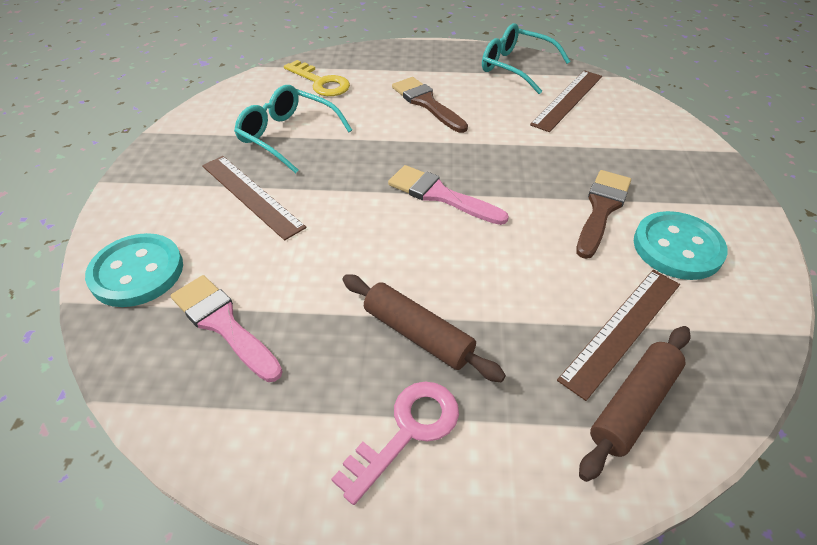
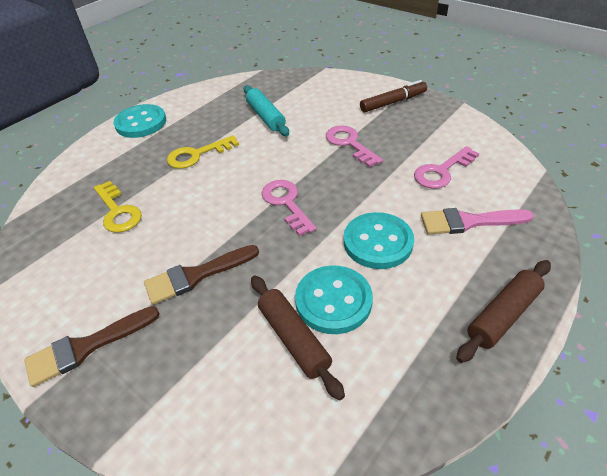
brown marker: 0 -> 1
brown ruler: 3 -> 0
pink brush: 2 -> 1
pink key: 1 -> 3
turquoise button: 2 -> 3
turquoise glasses: 2 -> 0
turquoise rolling pin: 0 -> 1
yellow key: 1 -> 2

